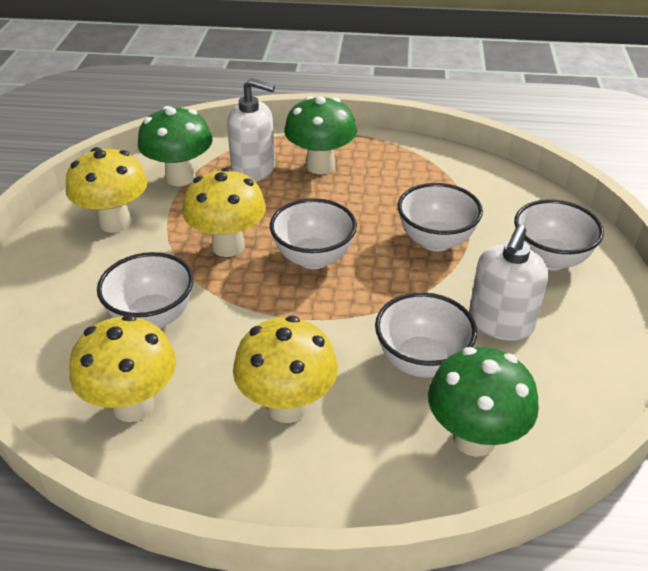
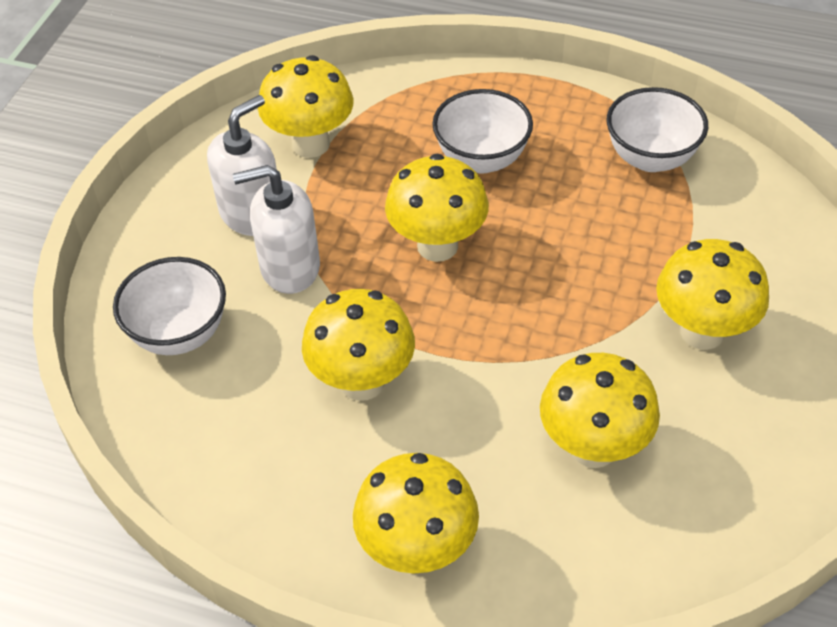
green mushroom: 3 -> 0
white bowl: 5 -> 3
yellow mushroom: 4 -> 6

